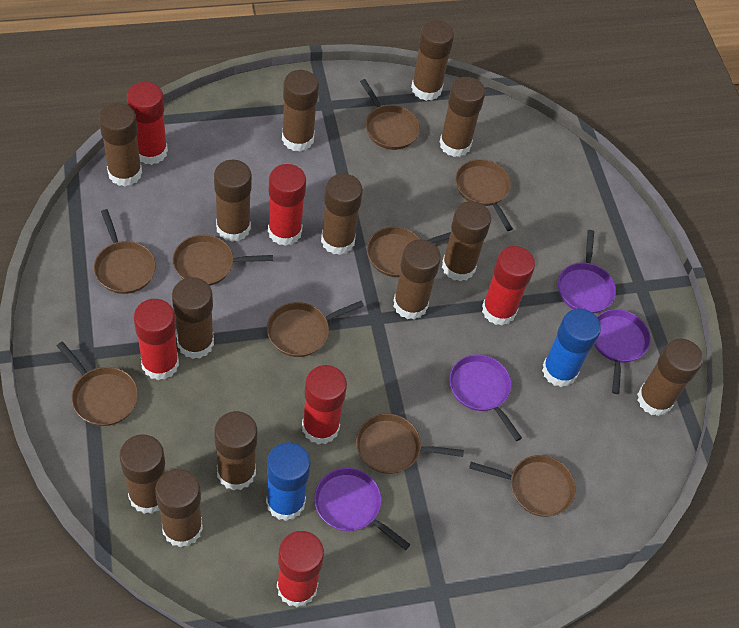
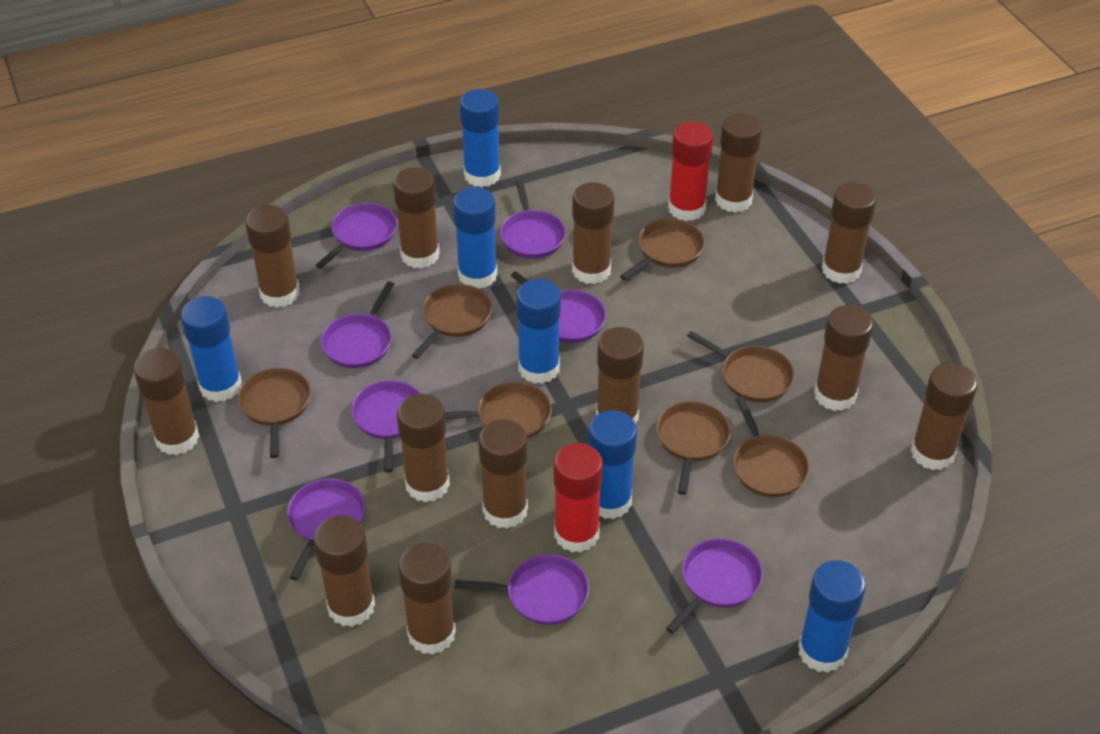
blue glue stick: 2 -> 6
brown pan: 9 -> 7
purple pan: 4 -> 8
red glue stick: 6 -> 2

